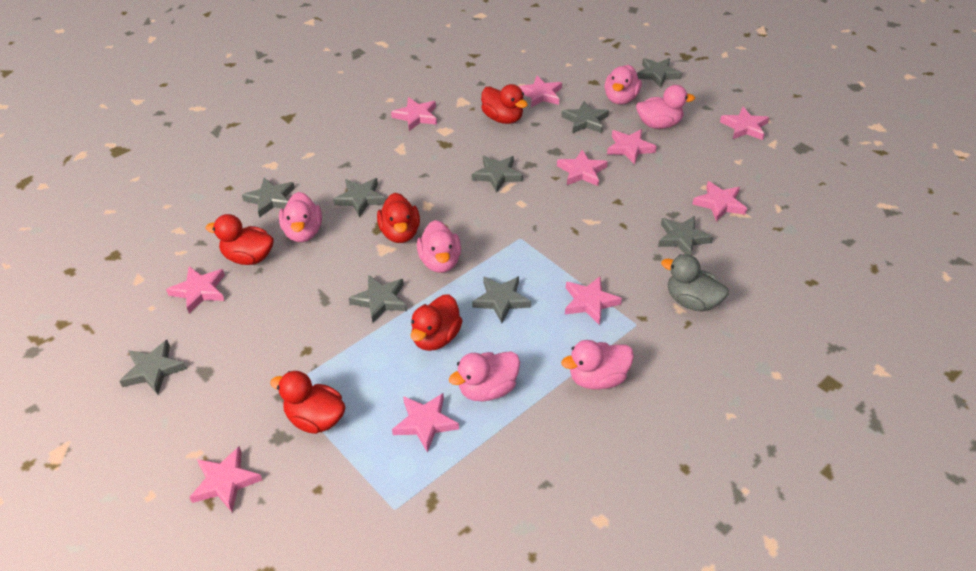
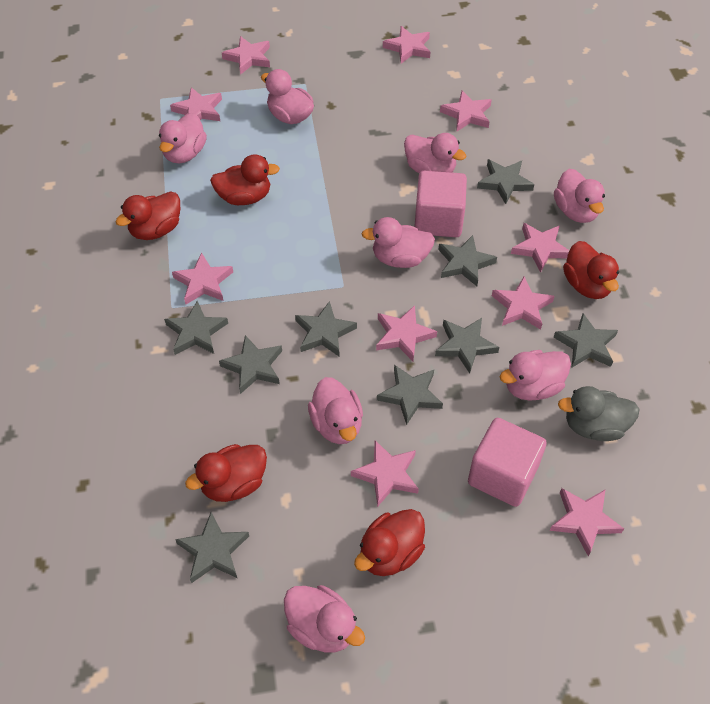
pink cube: 0 -> 2
pink duck: 6 -> 8

